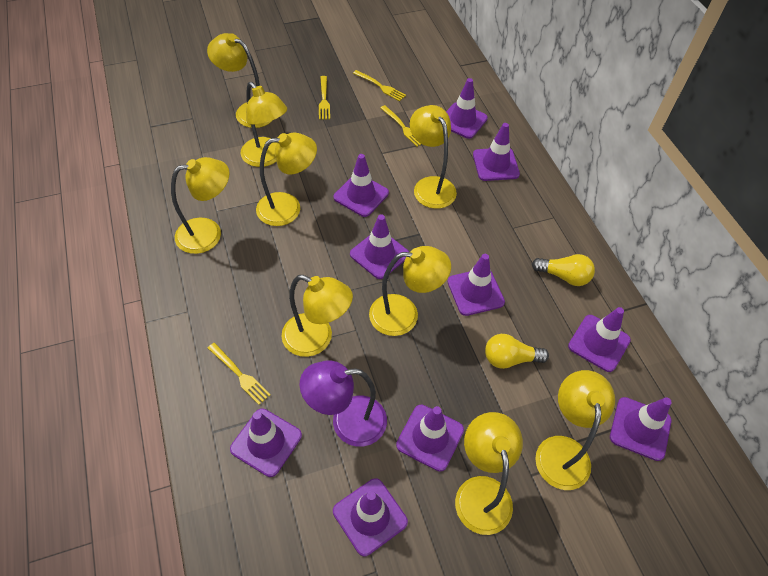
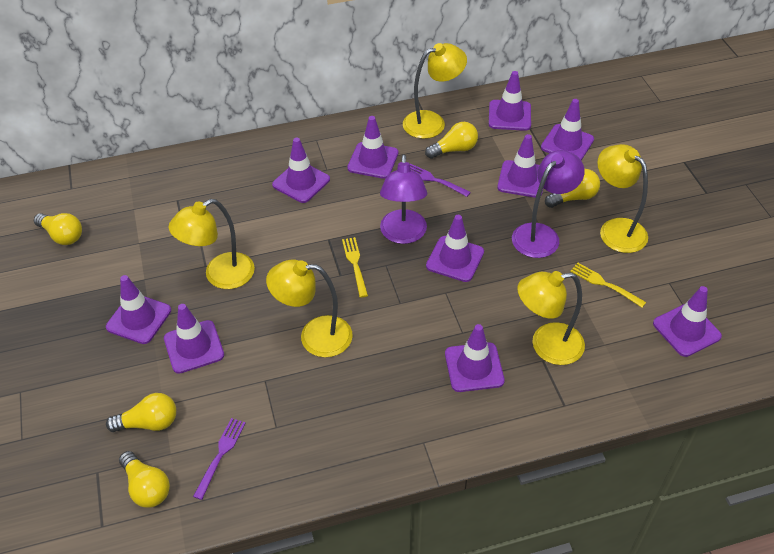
purple fork: 0 -> 2
purple lamp: 1 -> 2
yellow fork: 4 -> 2
yellow lamp: 9 -> 5
yellow light bulb: 2 -> 5

